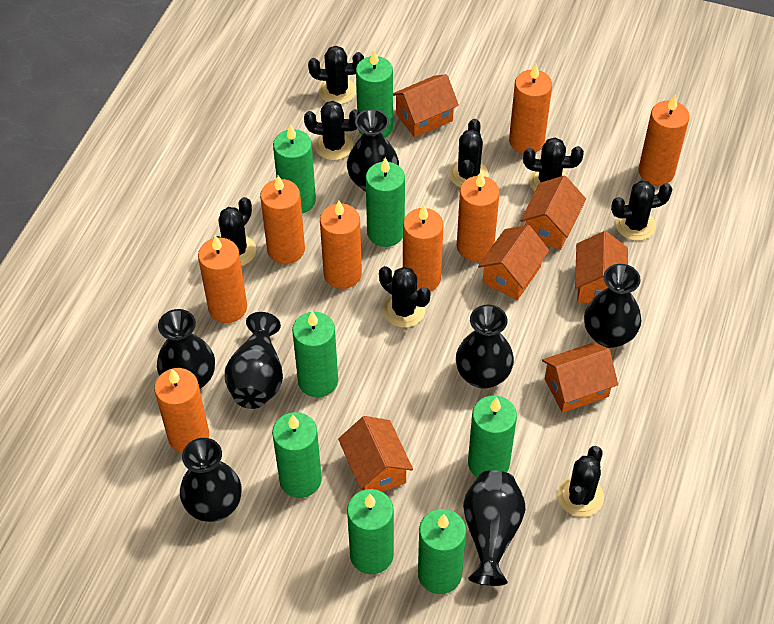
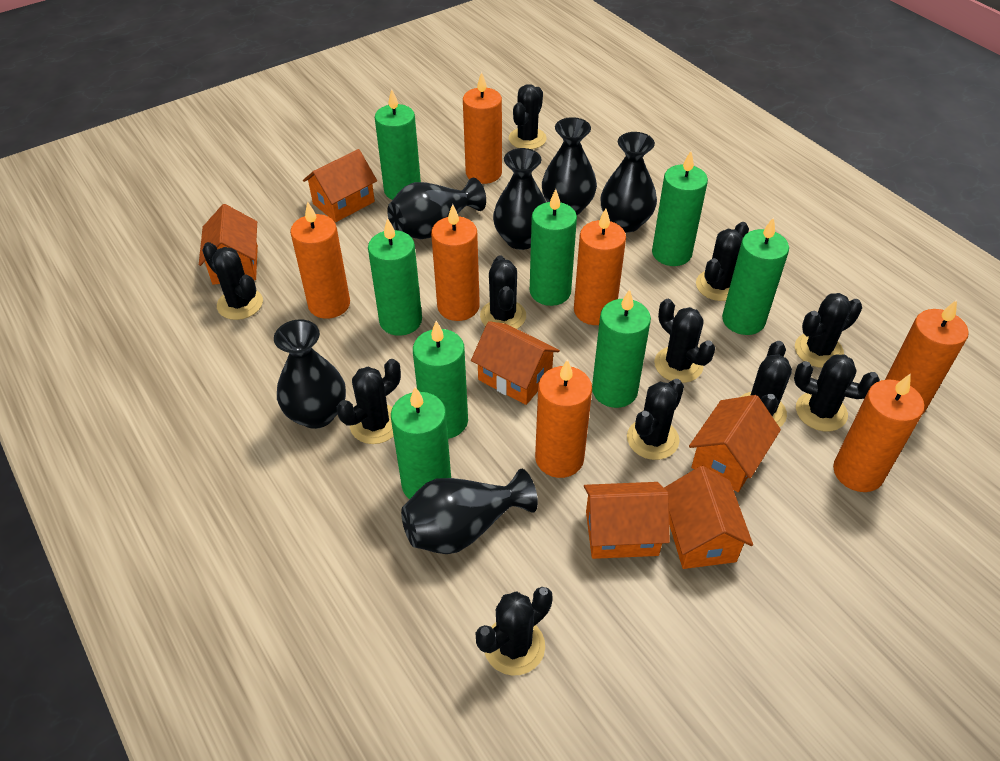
black cactus: 8 -> 11
black vase: 7 -> 6
orange candle: 8 -> 7

